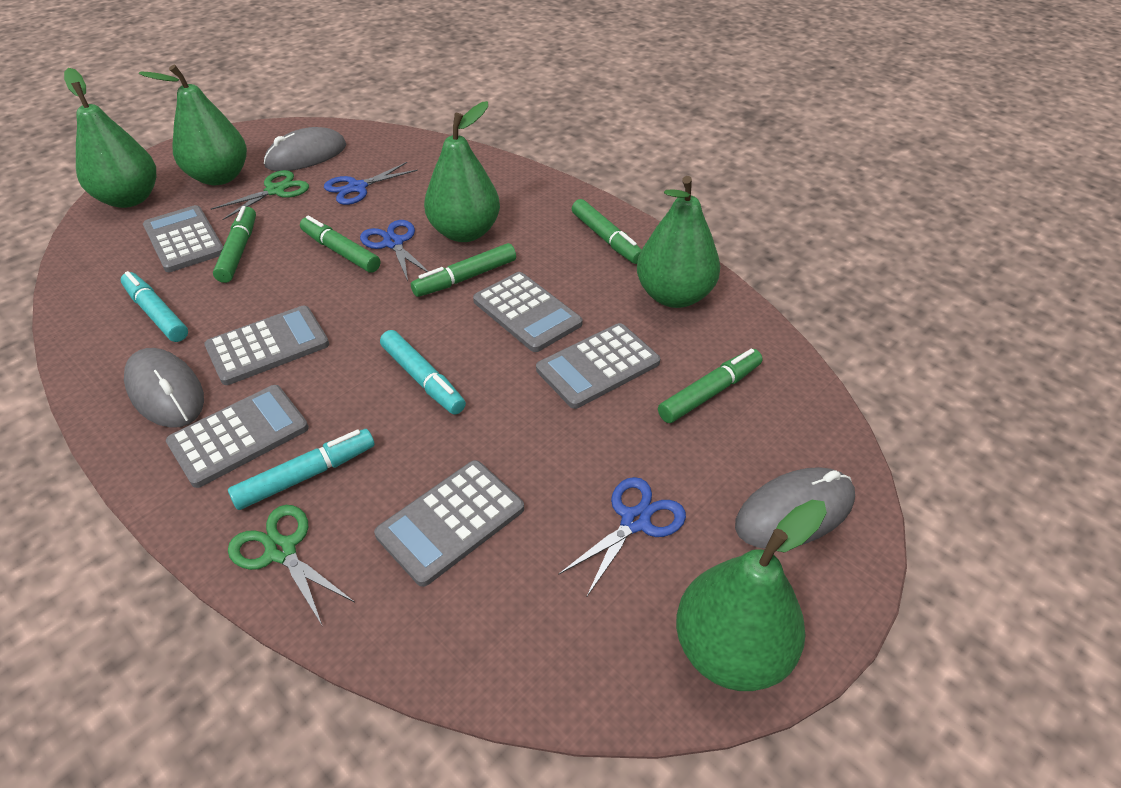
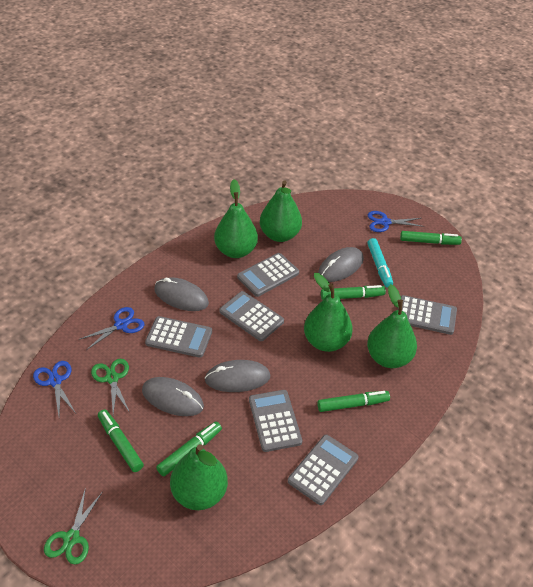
grey mouse: 3 -> 4
turquoise marker: 3 -> 1

